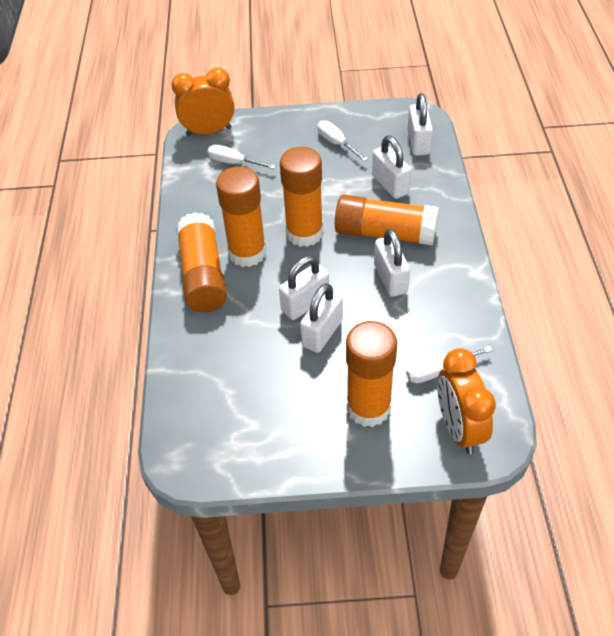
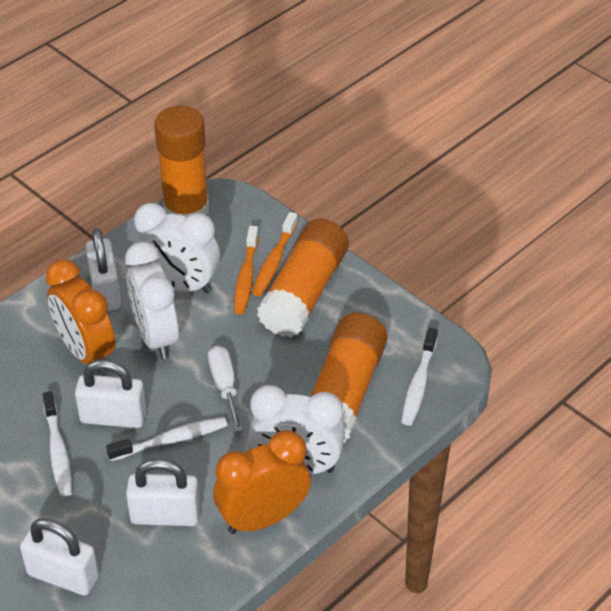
orange glue stick: 5 -> 3
orange toothbrush: 0 -> 2
white clock: 0 -> 3
white padlock: 5 -> 4
white screwdriver: 3 -> 1
white toothbrush: 0 -> 3

